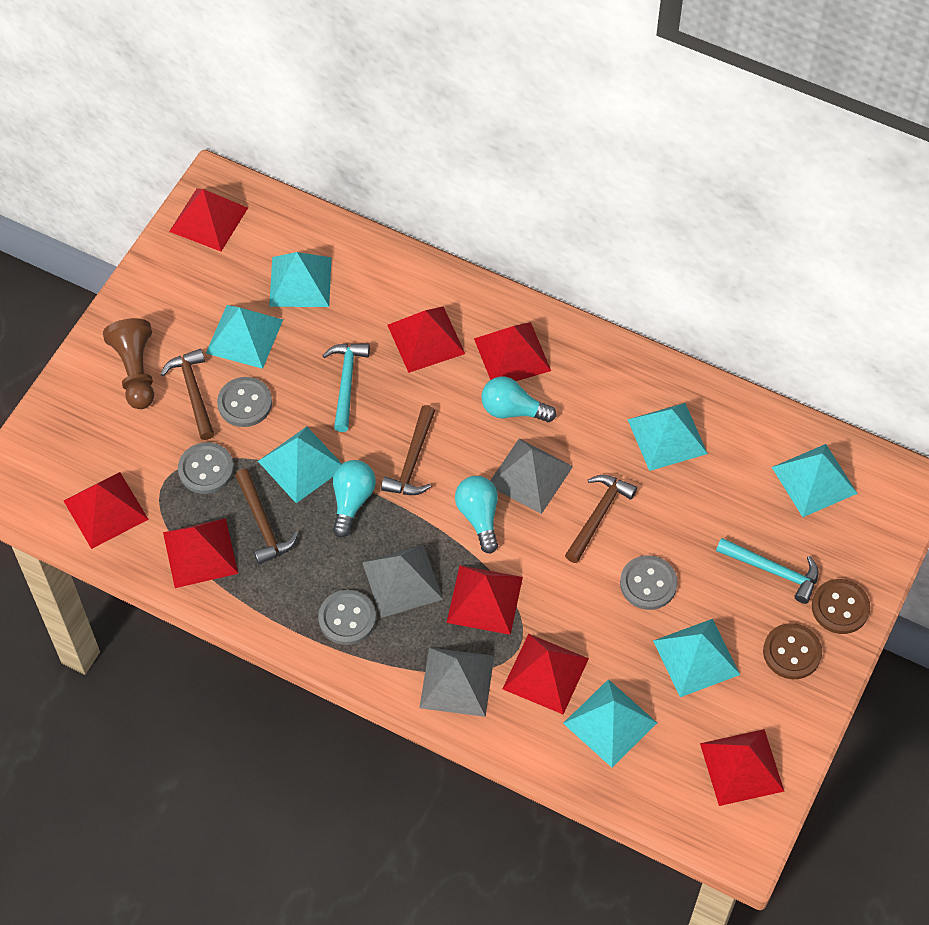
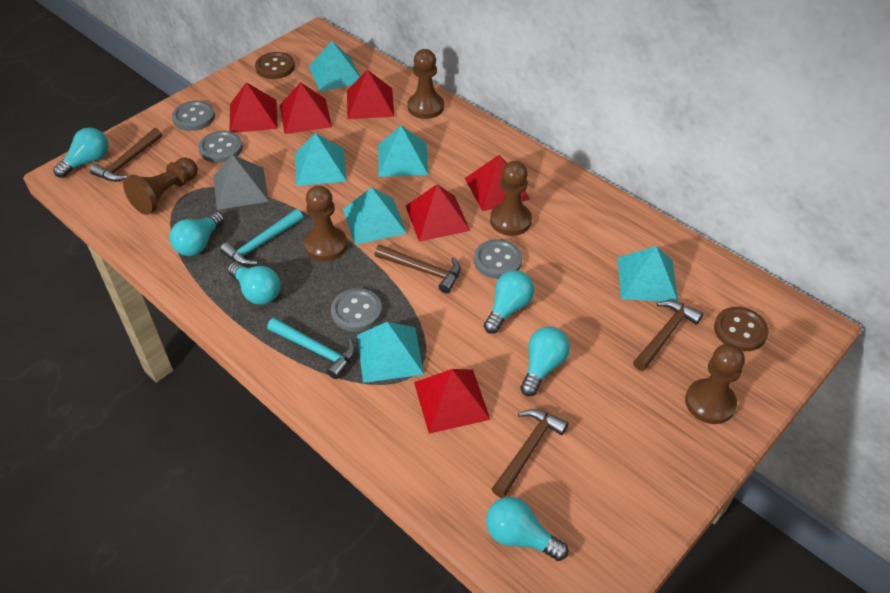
brown pawn: 1 -> 5
grey pyramid: 3 -> 1
red pyramid: 8 -> 6
turquoise light bulb: 3 -> 6
turquoise pyramid: 7 -> 6

